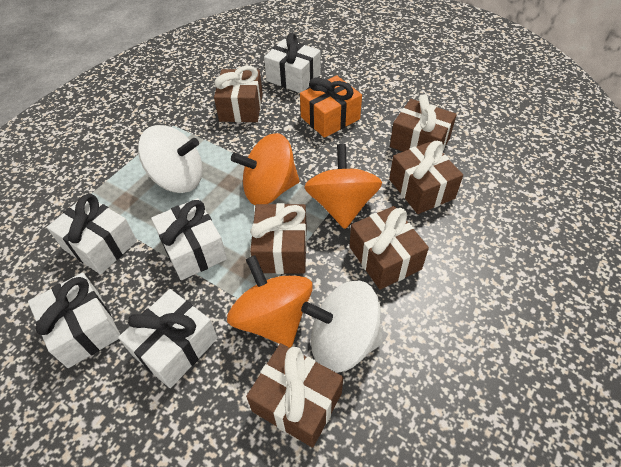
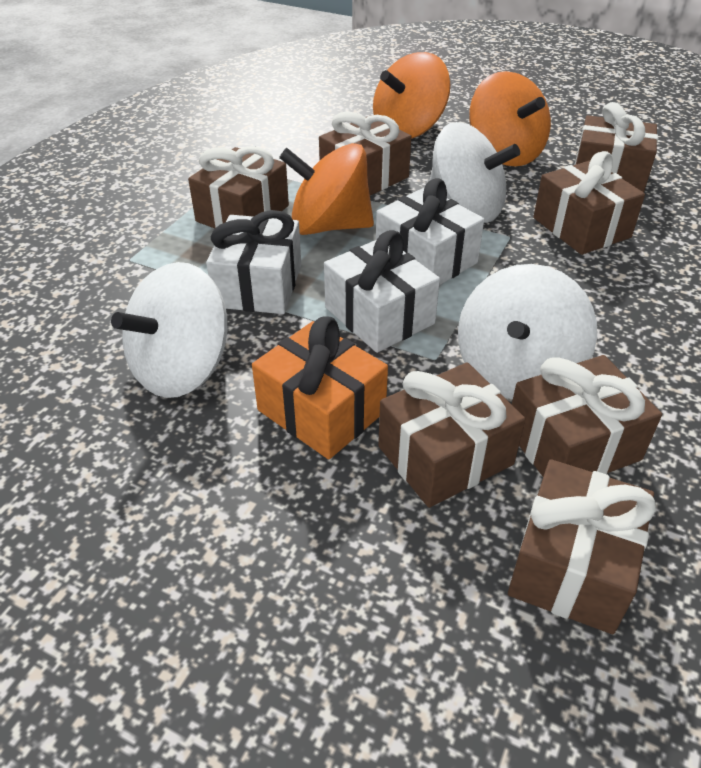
brown gift: 6 -> 7
white gift: 5 -> 3
white spinning top: 2 -> 3

